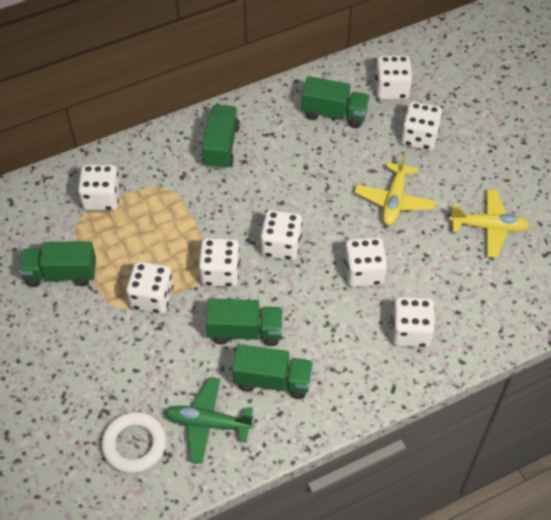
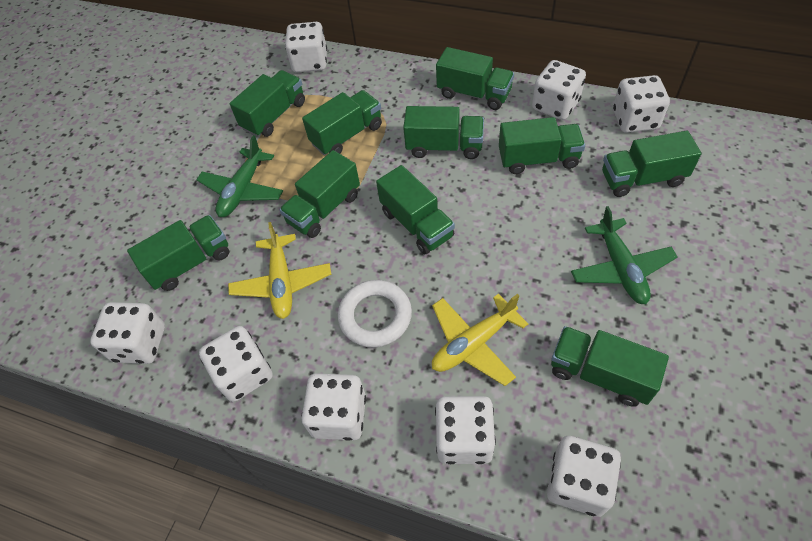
green plane: 1 -> 2
green truck: 5 -> 10

